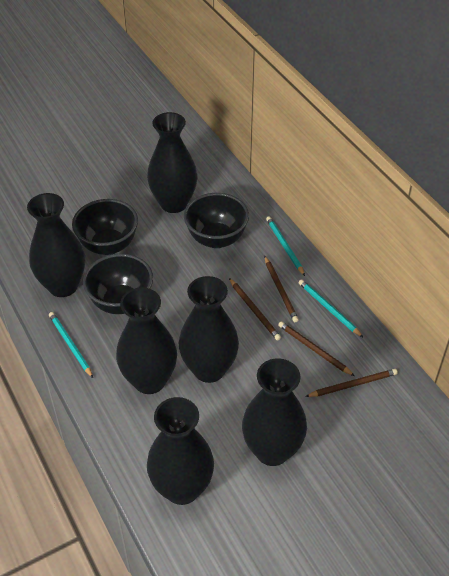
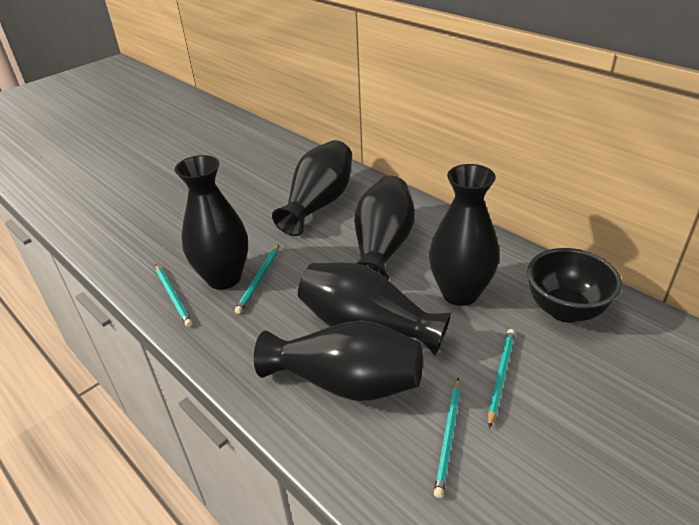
black bowl: 3 -> 1
brown pencil: 4 -> 0
turquoise pencil: 3 -> 4

